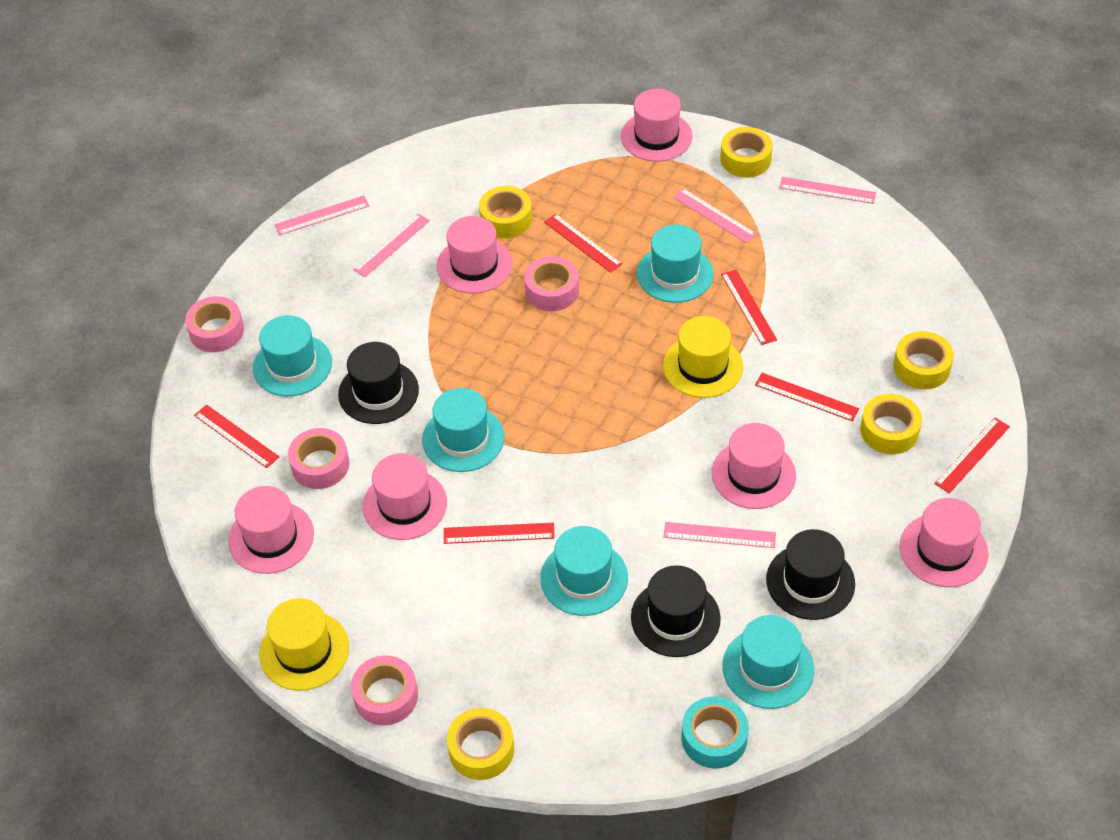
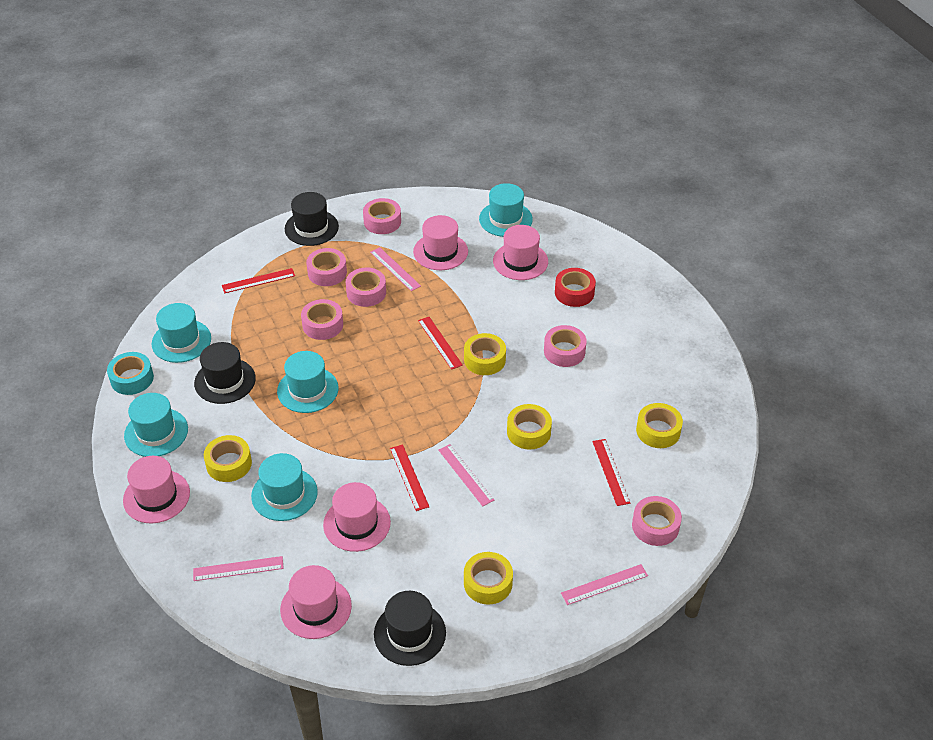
pink hat: 6 -> 5
pink ruler: 5 -> 4
pink tape: 4 -> 6
red ruler: 6 -> 4
red tape: 0 -> 1
yellow hat: 2 -> 0

